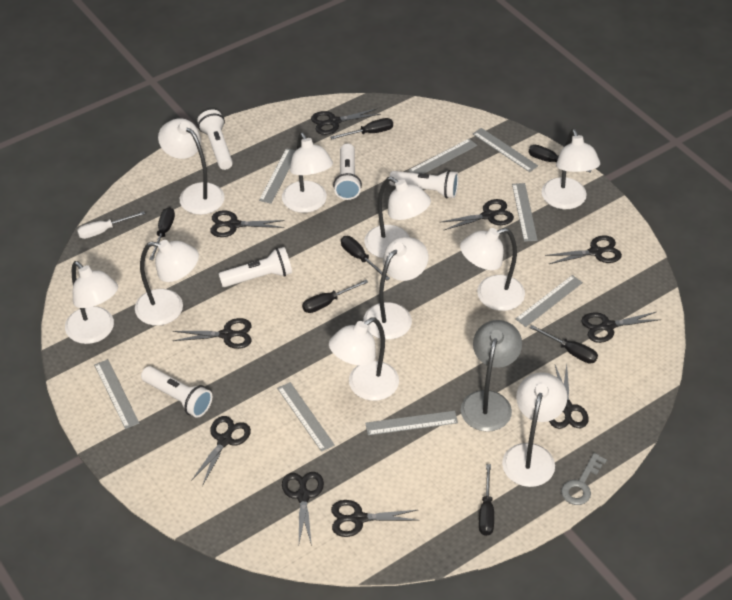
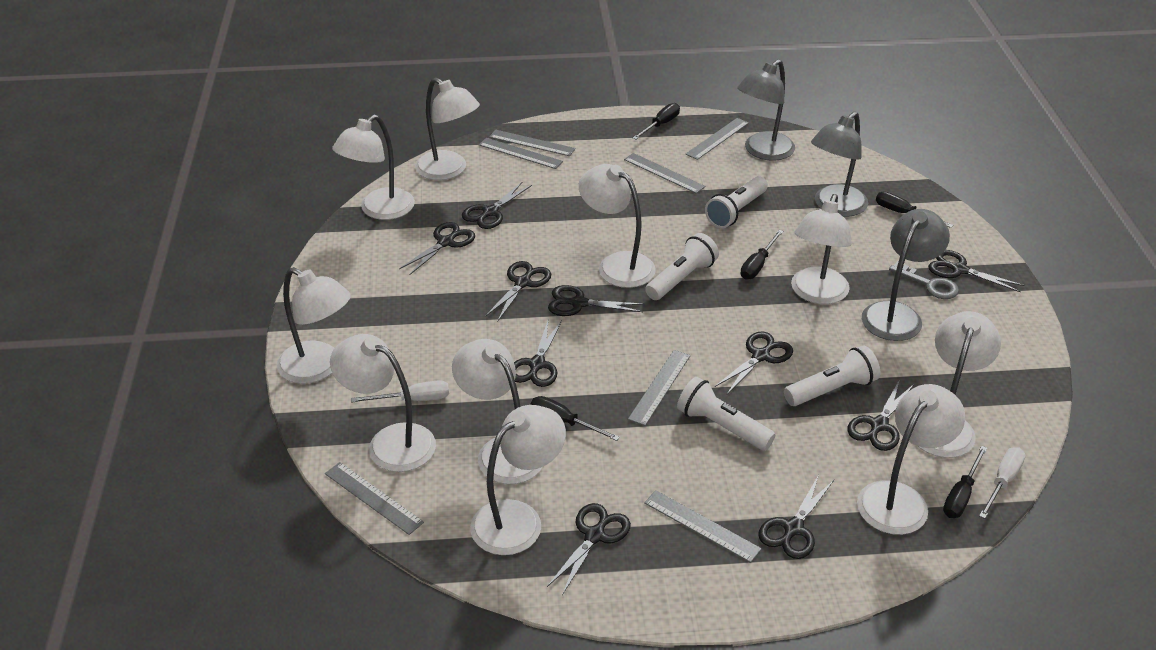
black screwdriver: 7 -> 5
grey lamp: 1 -> 3
grey ruler: 8 -> 7
white flashlight: 5 -> 4
white screwdriver: 1 -> 2

